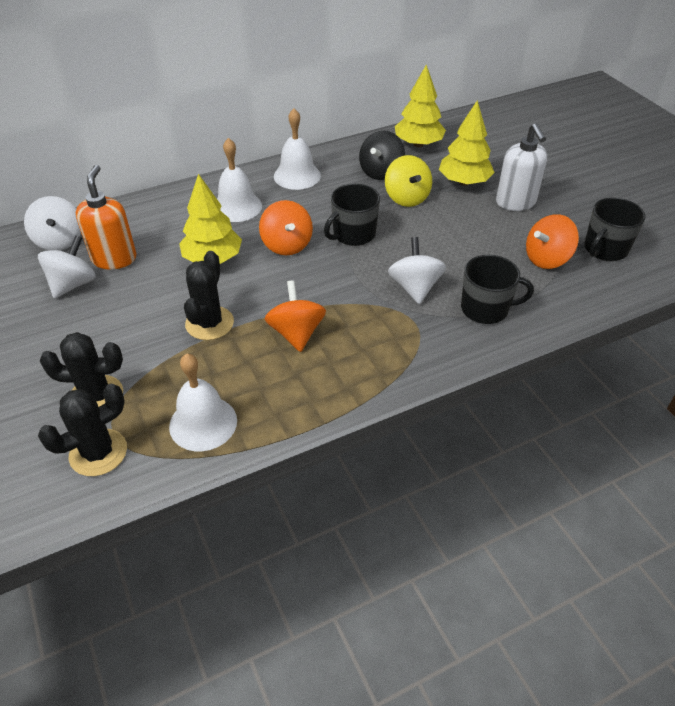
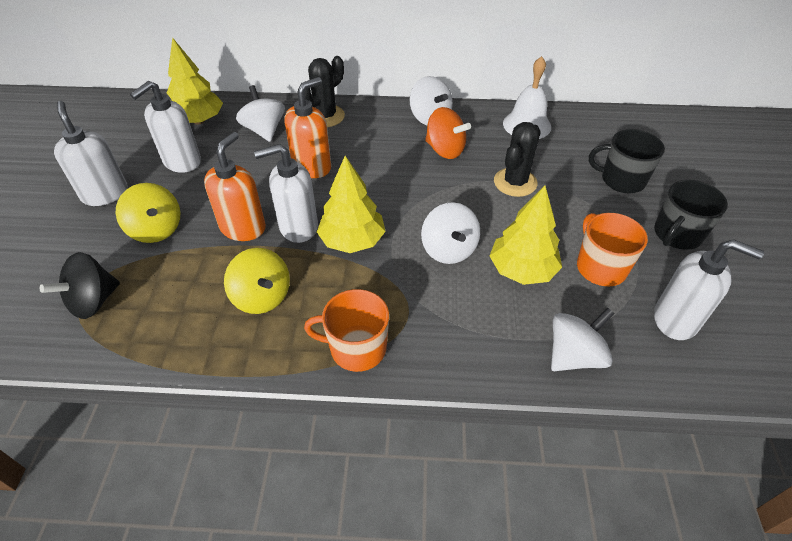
black cactus: 3 -> 2
black mug: 3 -> 2
orange mug: 0 -> 2
orange soap dispenser: 1 -> 2
orange spinning top: 3 -> 1
white bell: 3 -> 1
white soap dispenser: 1 -> 4
white spinning top: 3 -> 4
yellow spinning top: 1 -> 2

